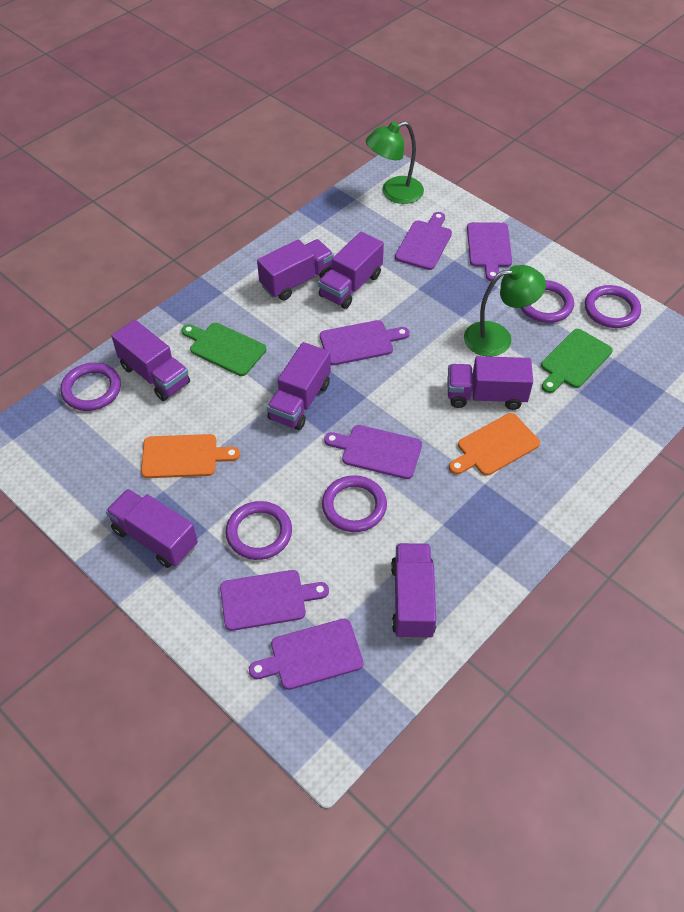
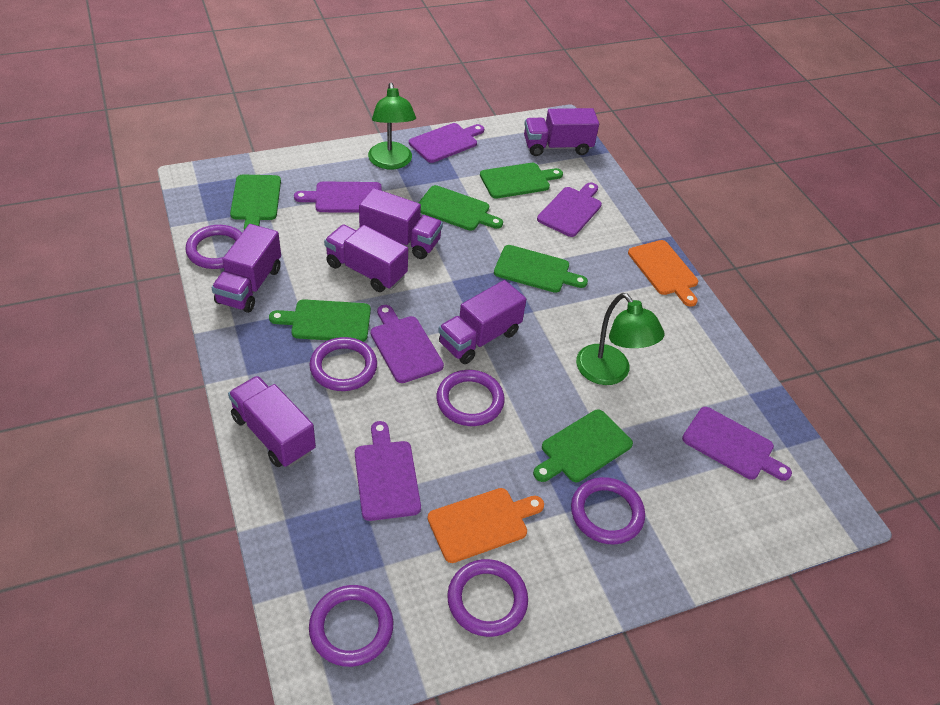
green cutting board: 2 -> 6
purple ring: 5 -> 6
purple truck: 7 -> 6

